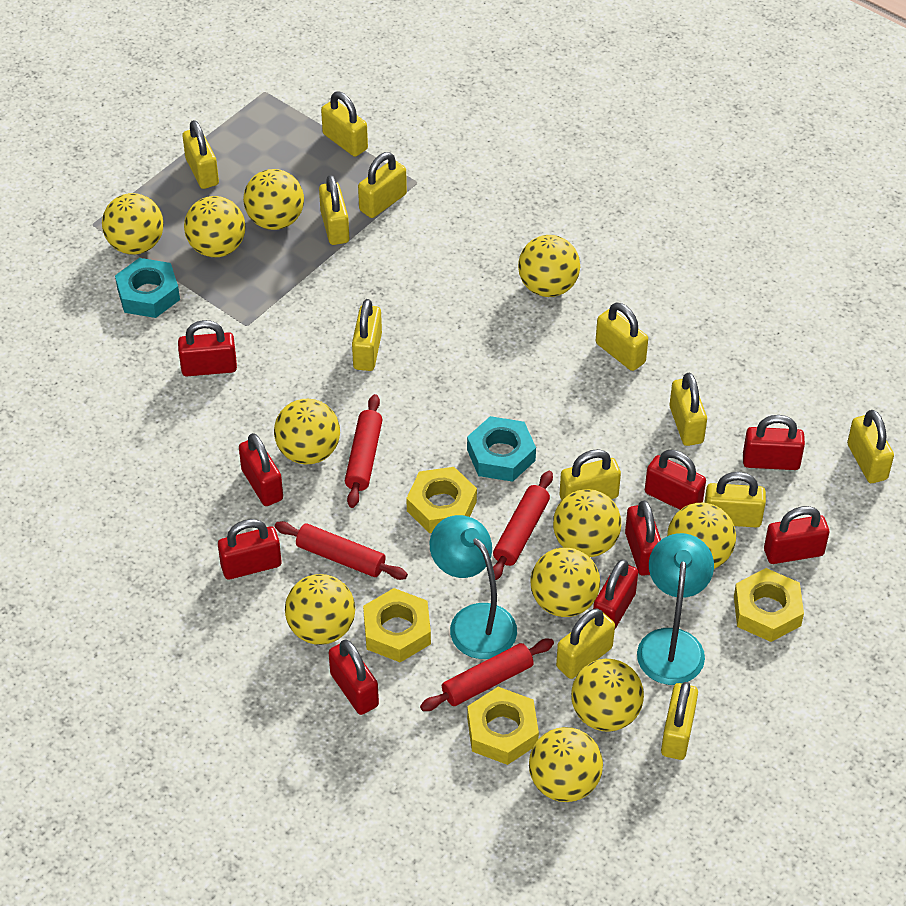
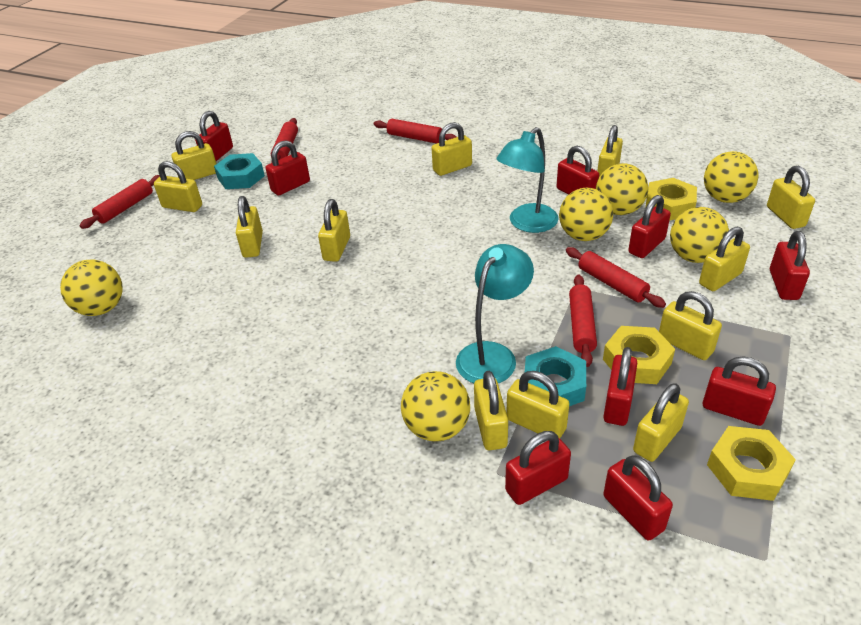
red rolling pin: 4 -> 5
yellow ball: 11 -> 6
yellow nut: 4 -> 3

